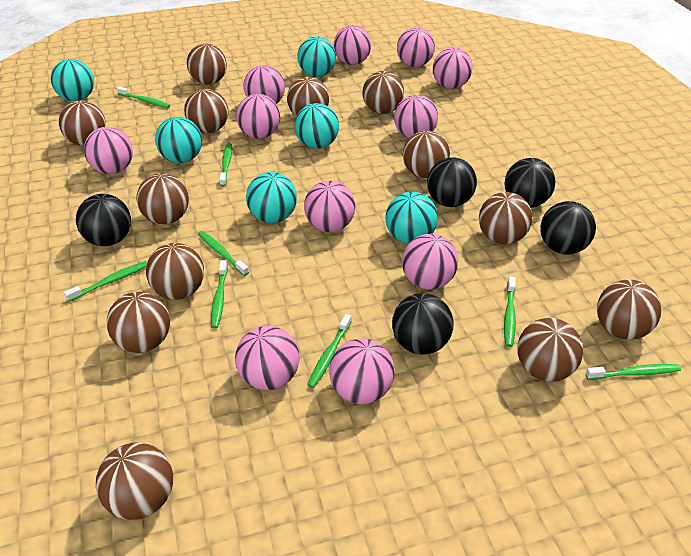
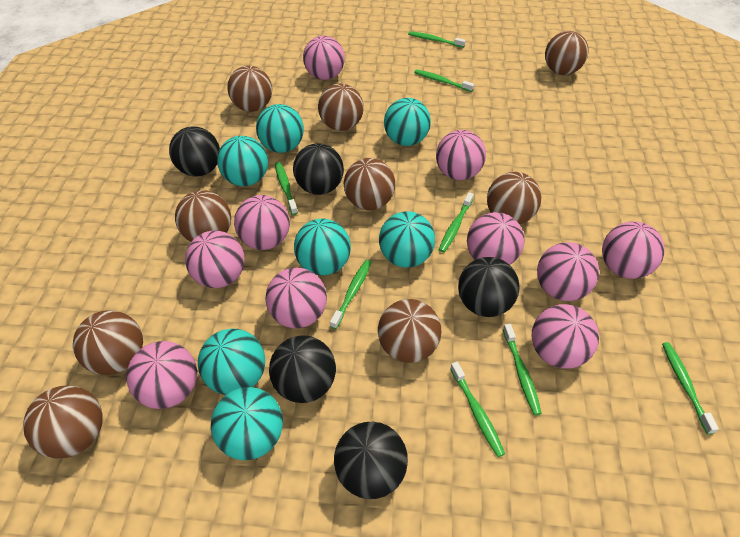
brown ball: 13 -> 9
pink ball: 11 -> 10
turquoise ball: 6 -> 7

